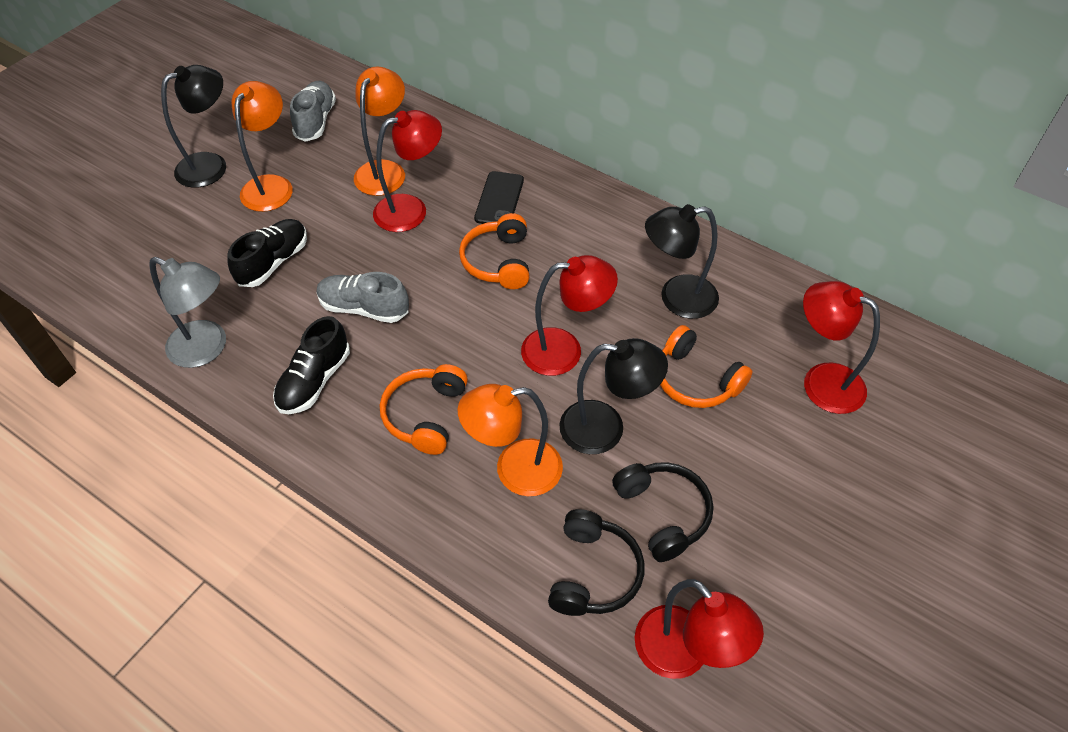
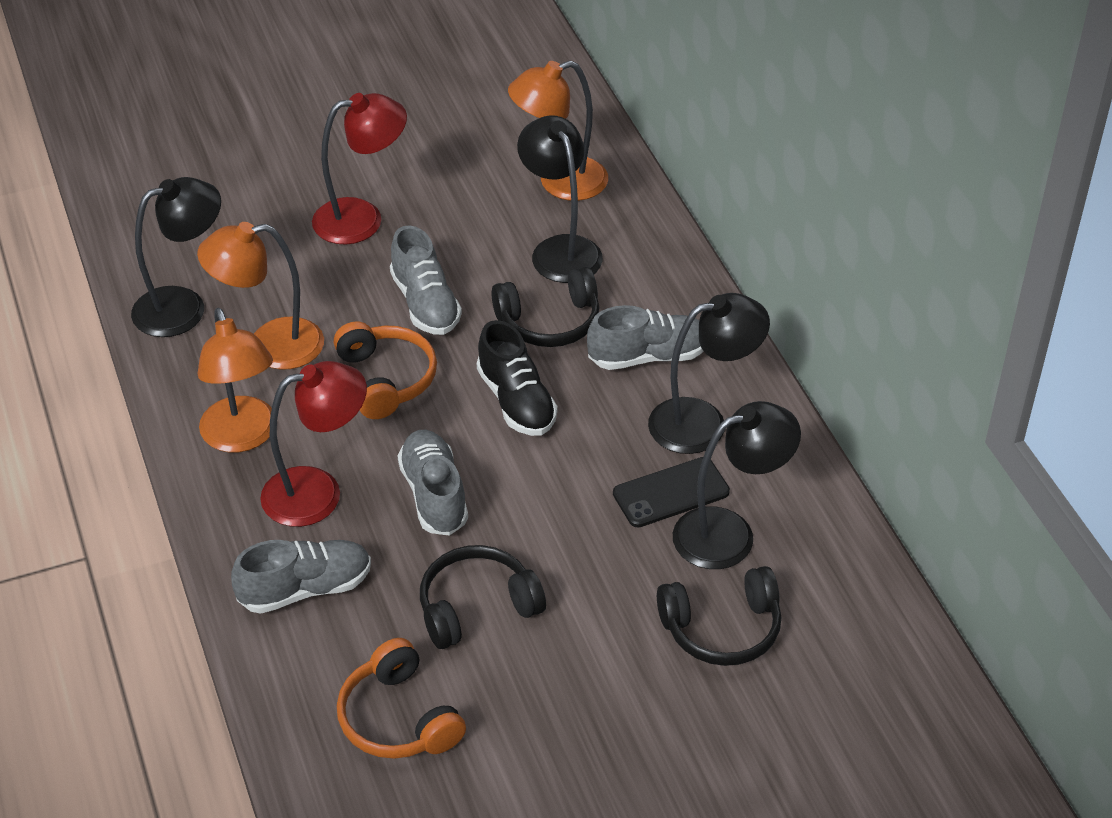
black headphones: 2 -> 3
black lamp: 3 -> 4
black shoe: 2 -> 1
grey lamp: 1 -> 0
grey shoe: 2 -> 4
orange headphones: 3 -> 2
red lamp: 4 -> 2

